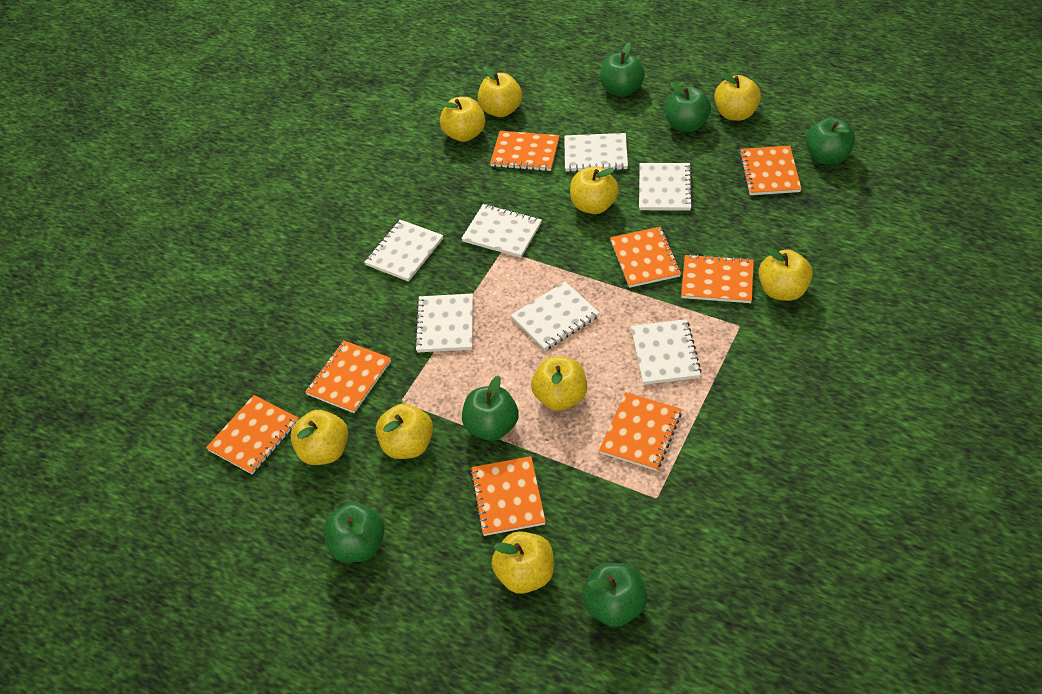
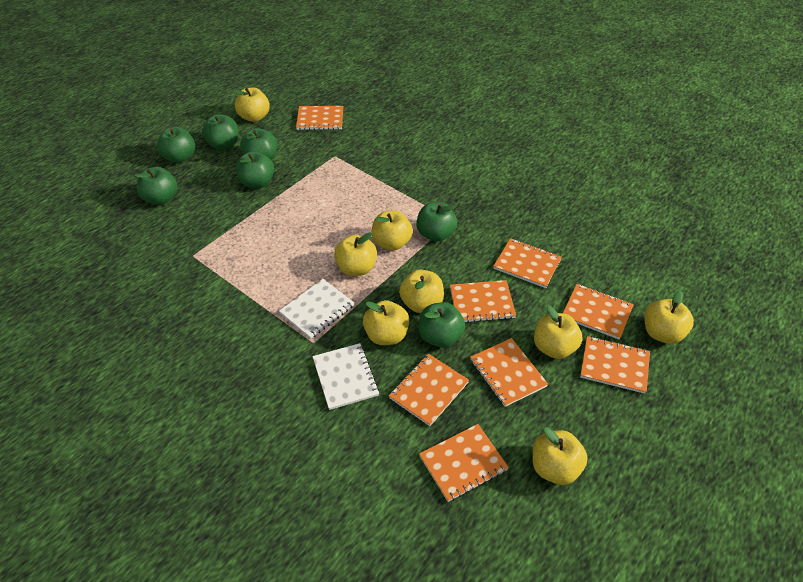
green apple: 6 -> 7
white notebook: 7 -> 2
yellow apple: 9 -> 8

